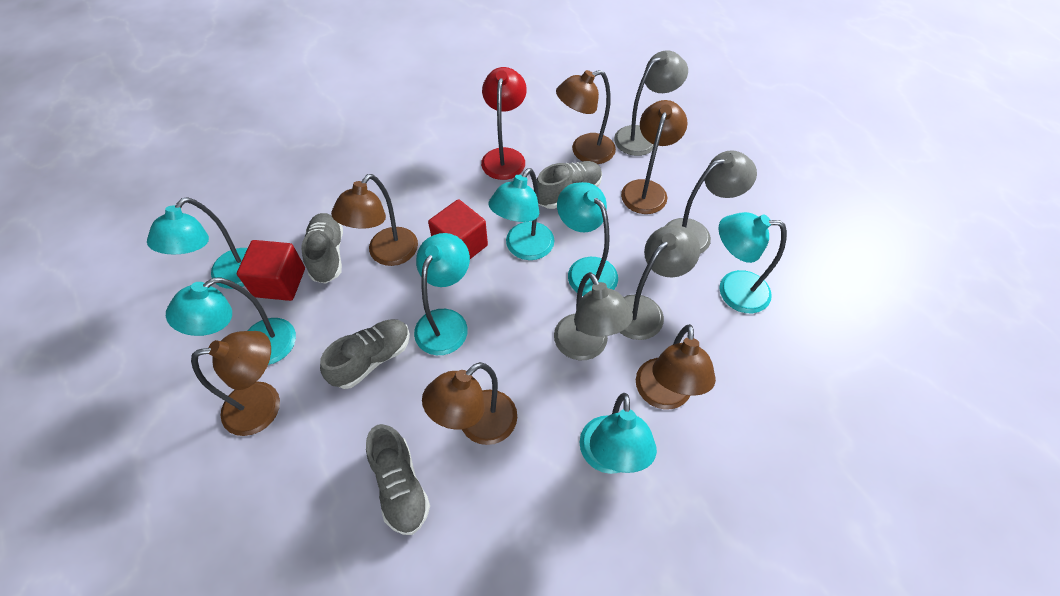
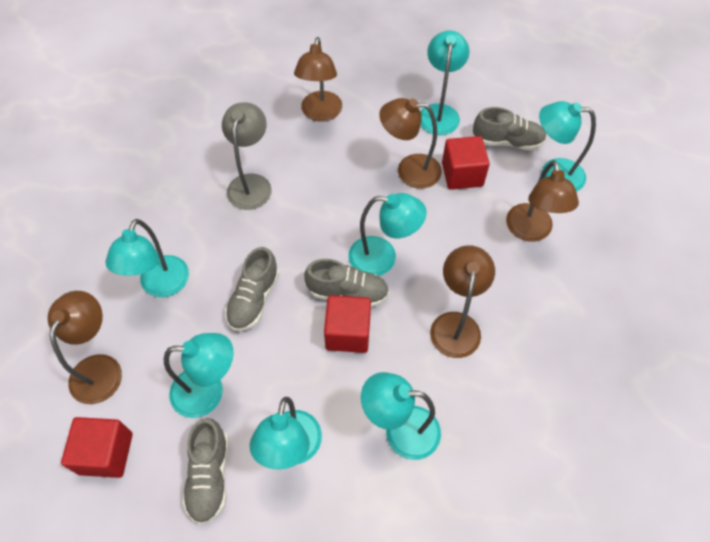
brown lamp: 6 -> 5
grey lamp: 4 -> 1
red cube: 2 -> 3
red lamp: 1 -> 0

